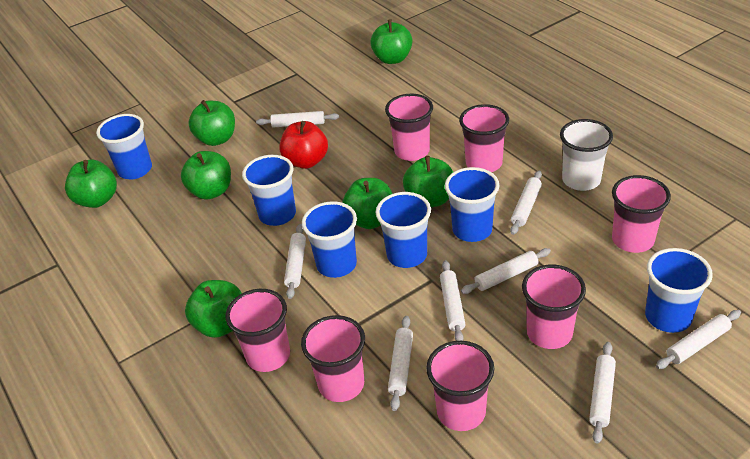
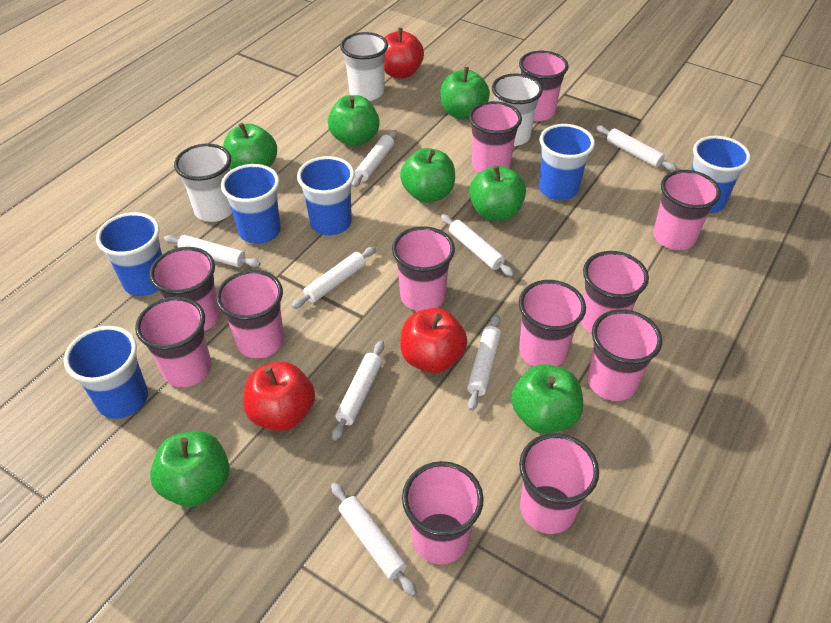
pink cup: 7 -> 12
red apple: 1 -> 3
white cup: 1 -> 3

